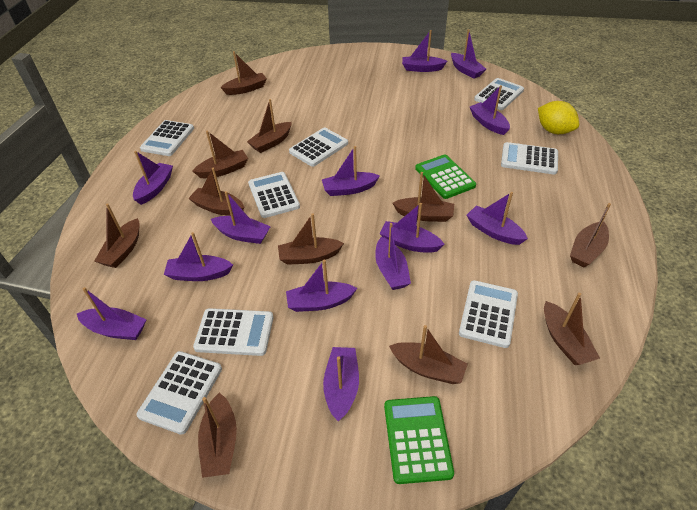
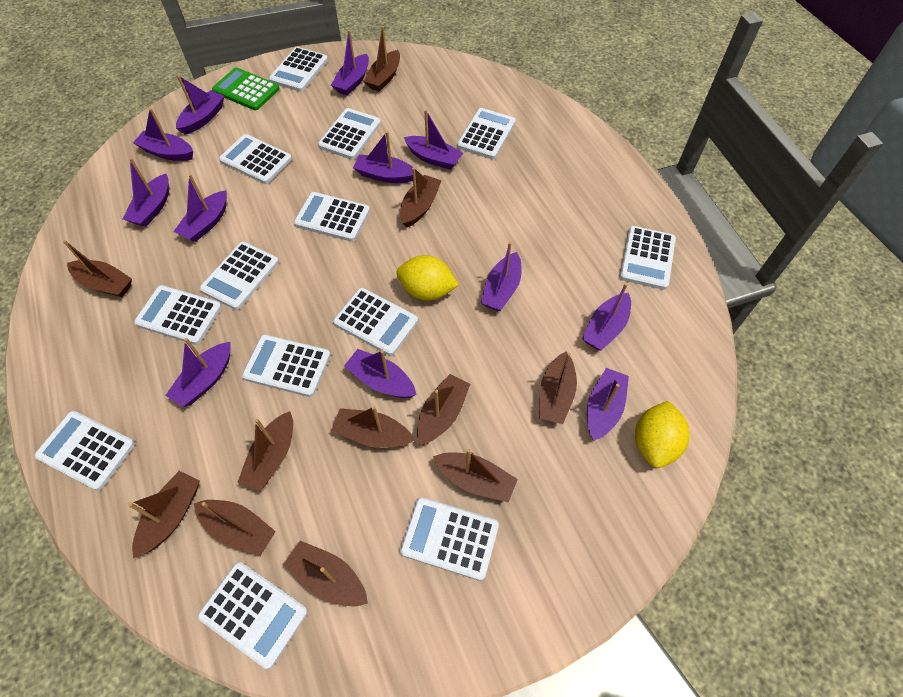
green calculator: 2 -> 1
purple boat: 13 -> 12
white calculator: 8 -> 13
yellow lemon: 1 -> 2

